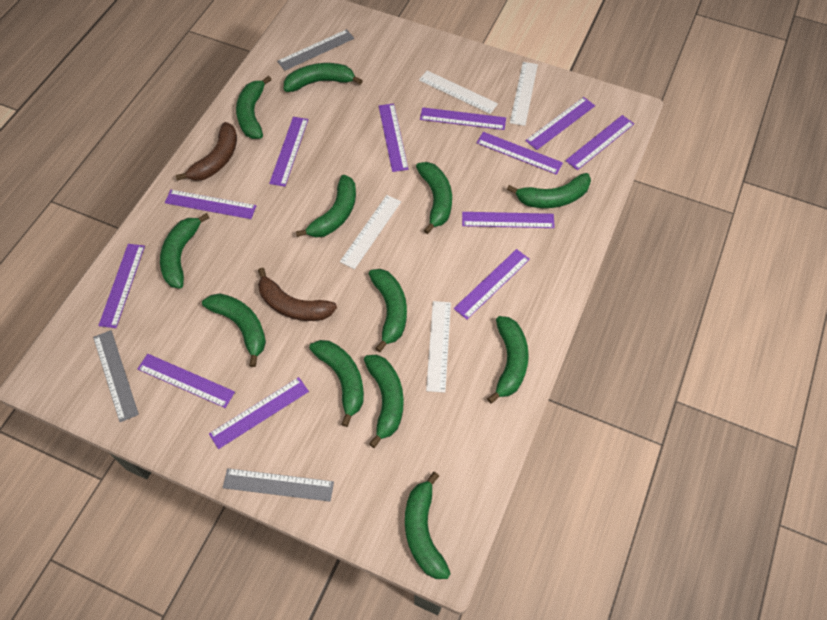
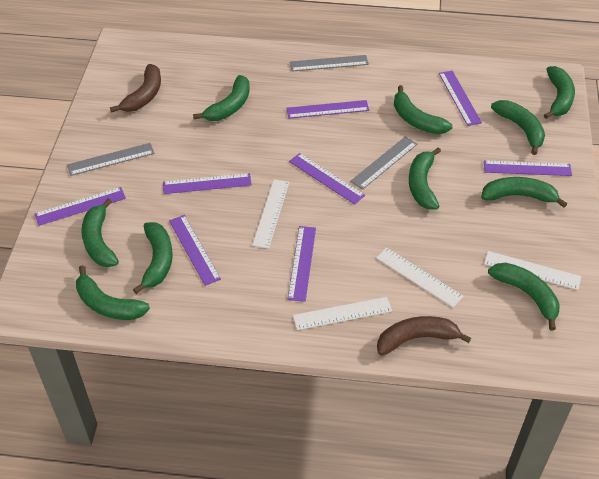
green banana: 12 -> 10
purple ruler: 12 -> 8

